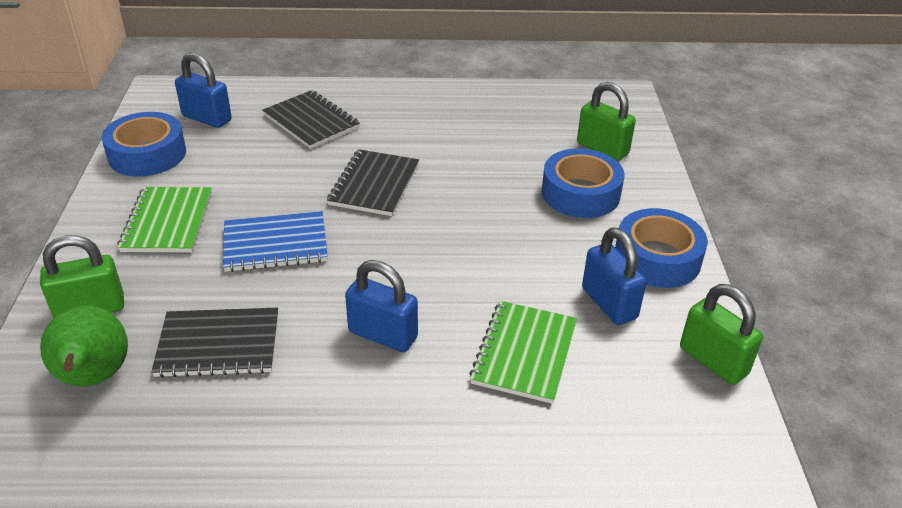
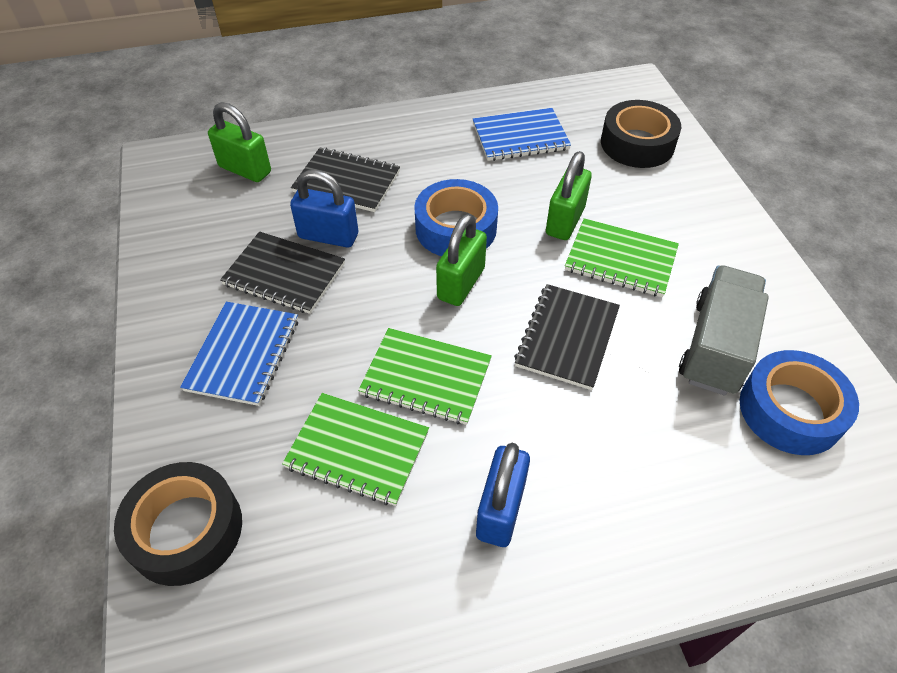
black tape: 0 -> 2
blue notebook: 1 -> 2
blue padlock: 3 -> 2
blue tape: 3 -> 2
green notebook: 2 -> 3
green pear: 1 -> 0
grey truck: 0 -> 1

